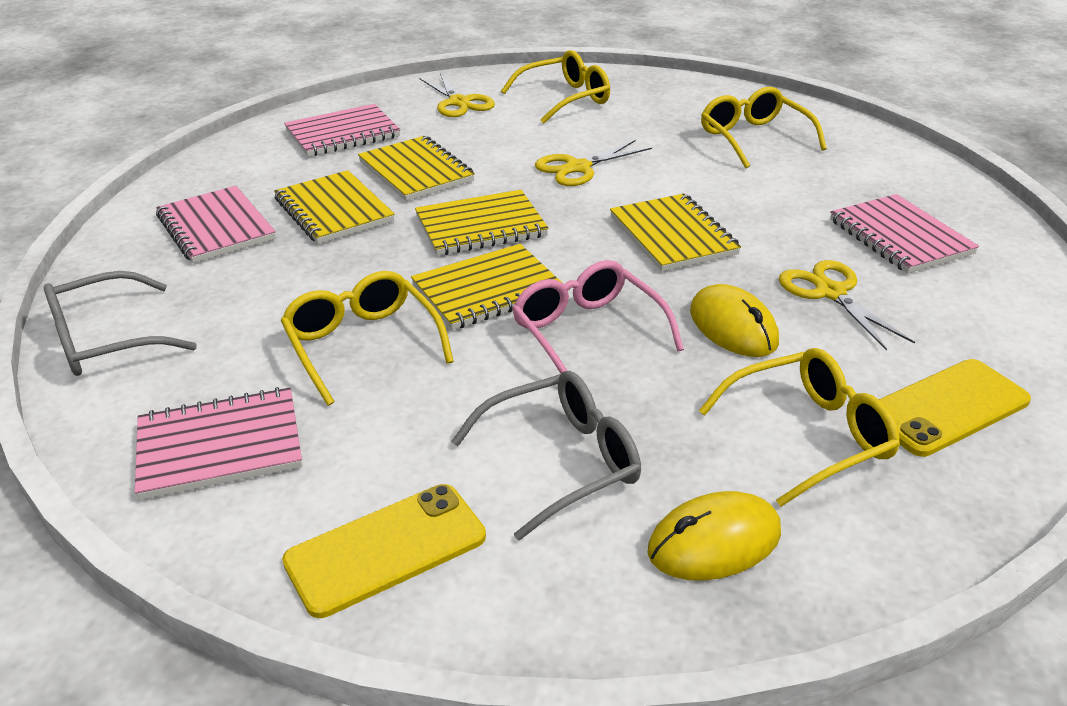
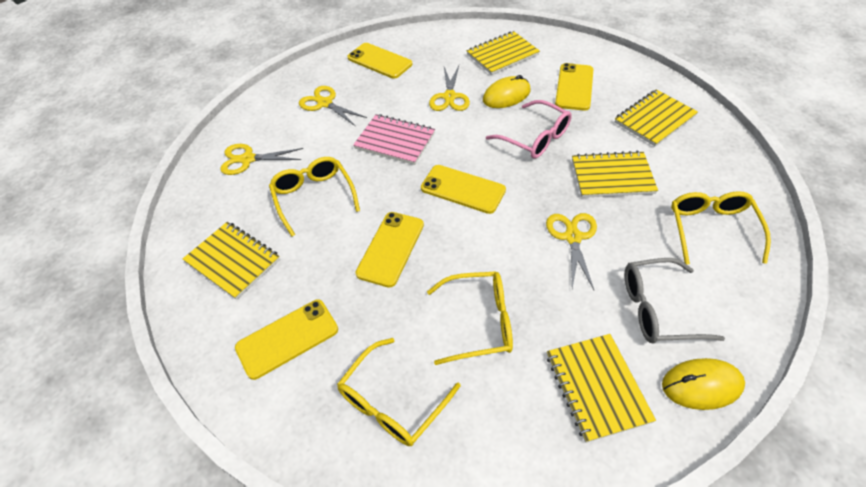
grey glasses: 2 -> 1
pink notebook: 4 -> 1
yellow phone: 2 -> 5
yellow scissors: 3 -> 4

